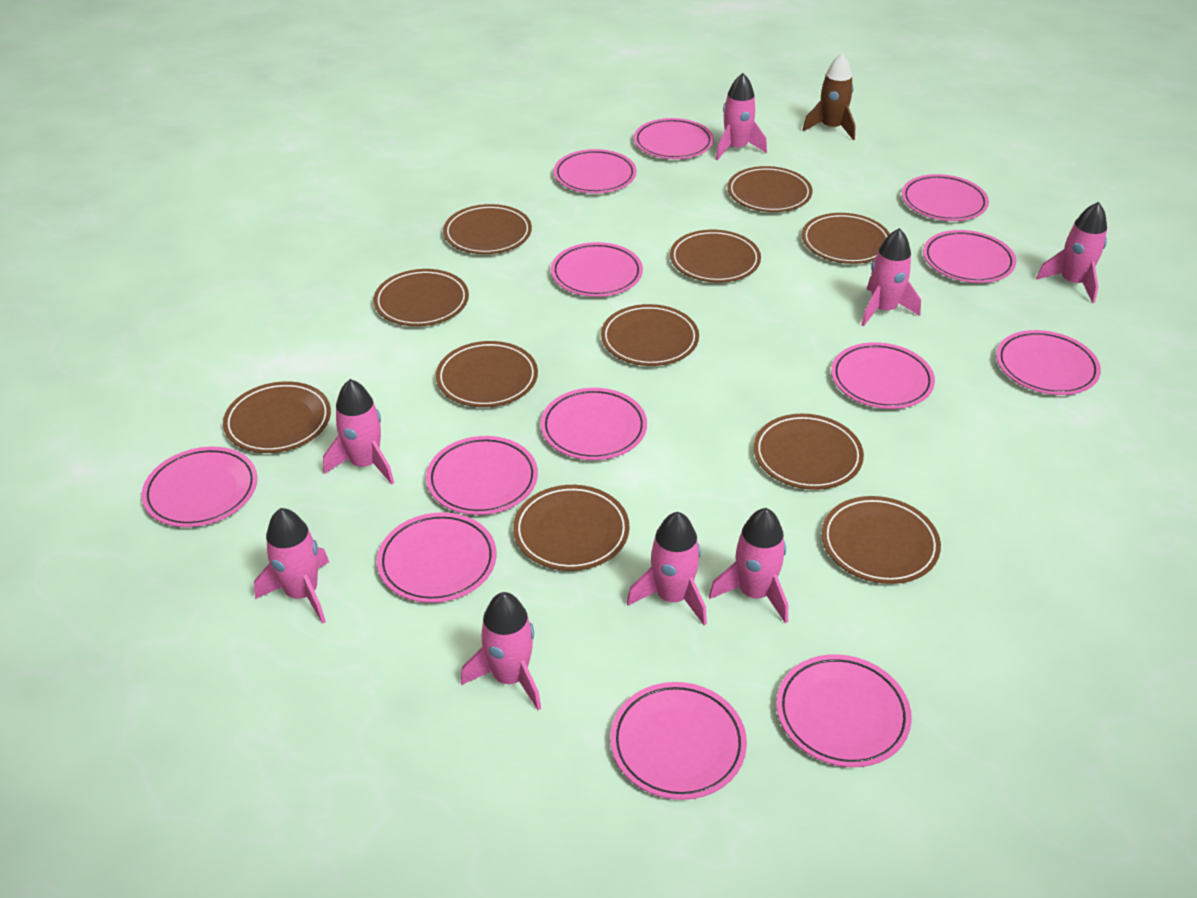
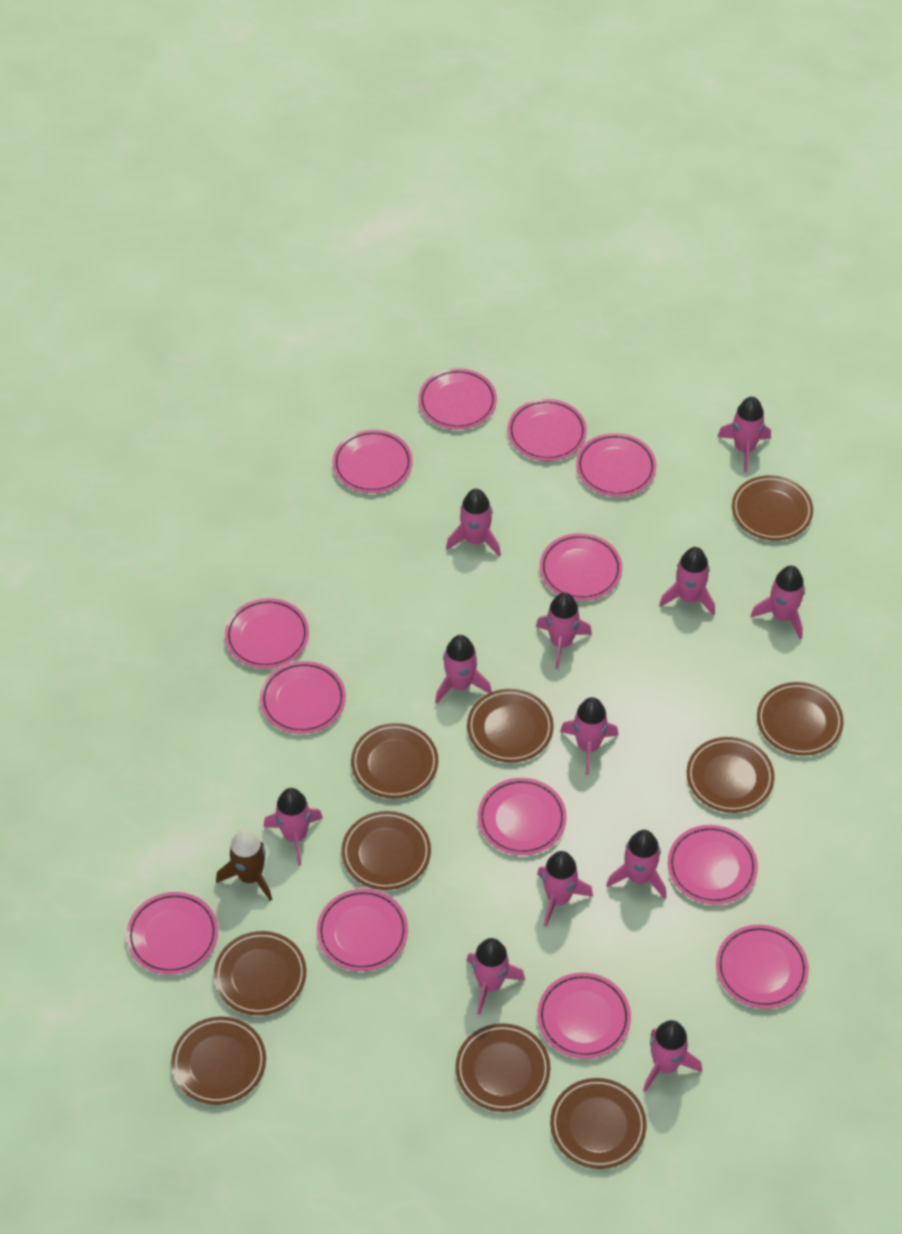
brown plate: 11 -> 10
pink rocket: 8 -> 12

